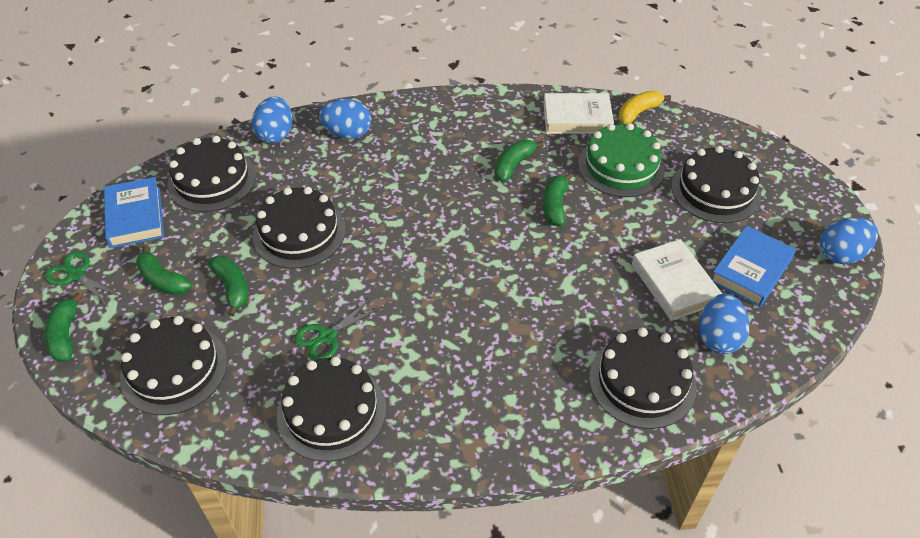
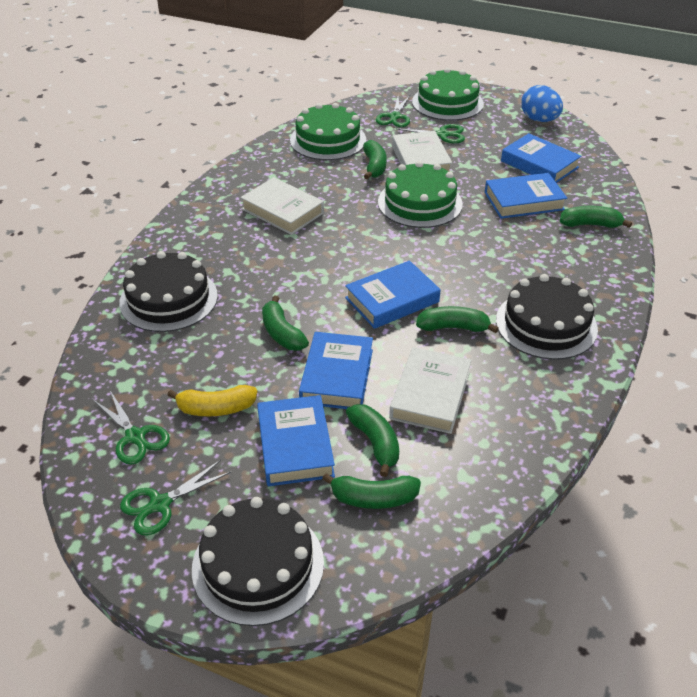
black cake: 6 -> 3
blue book: 2 -> 5
blue egg: 4 -> 1
green banana: 5 -> 6
green cake: 1 -> 3
green scissors: 2 -> 4
white book: 2 -> 3

